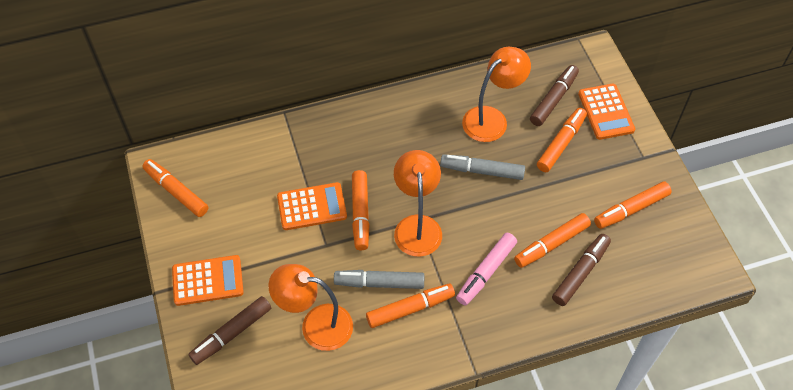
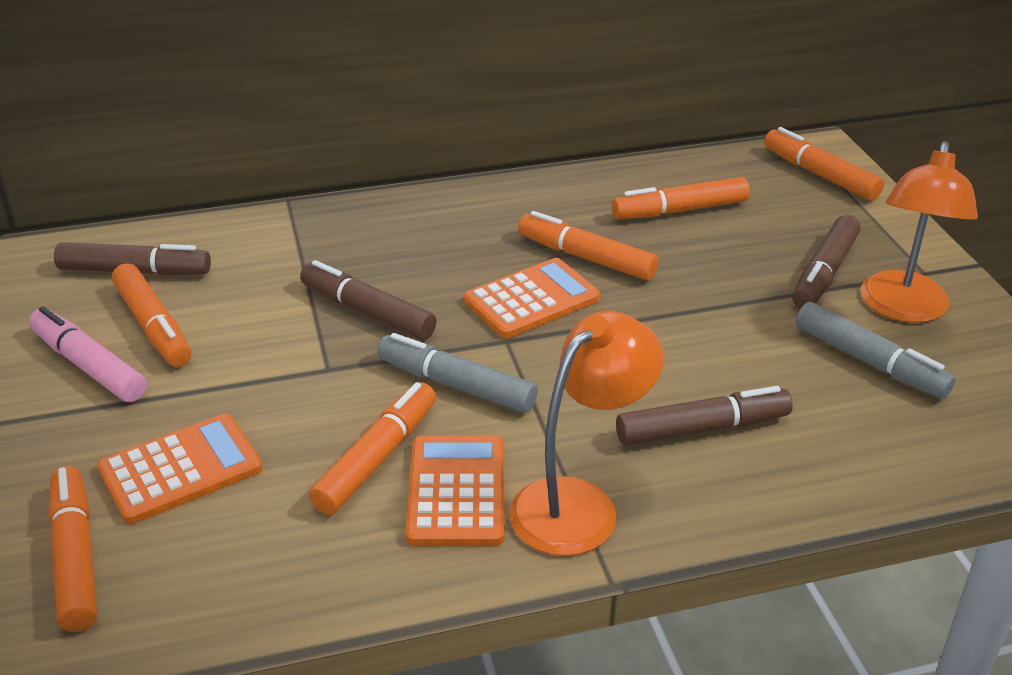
brown marker: 3 -> 4
orange lamp: 3 -> 2

